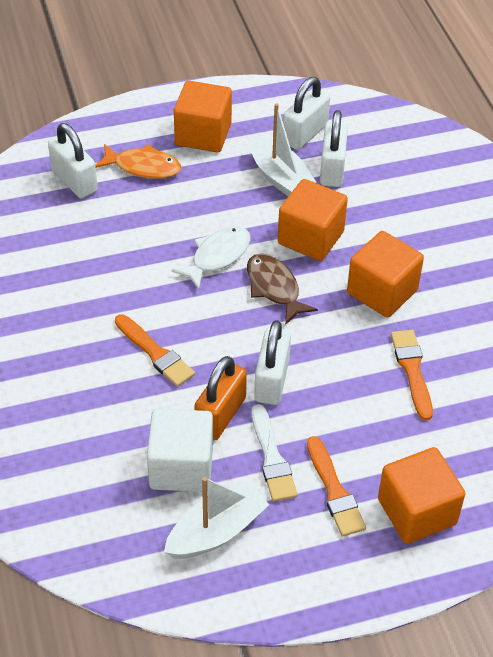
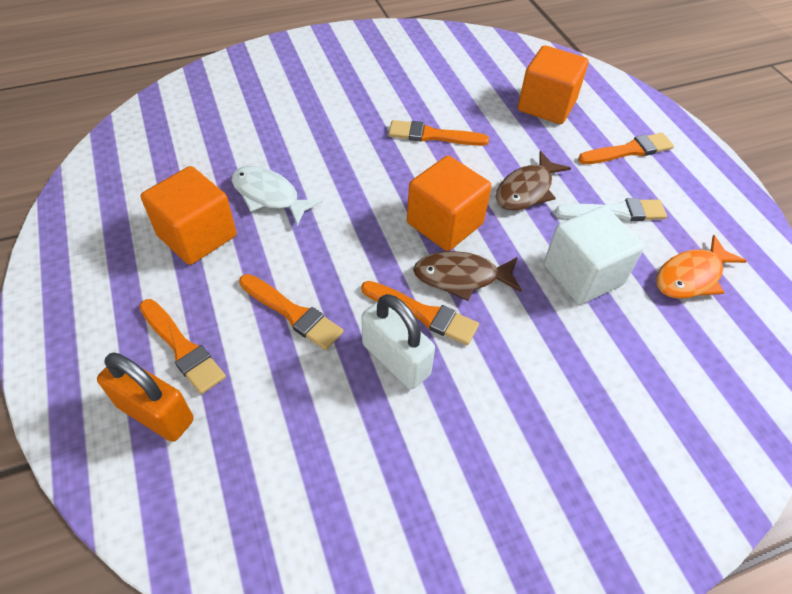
brown fish: 1 -> 2
orange brush: 3 -> 5
orange cube: 4 -> 3
white boat: 2 -> 0
white padlock: 4 -> 1

